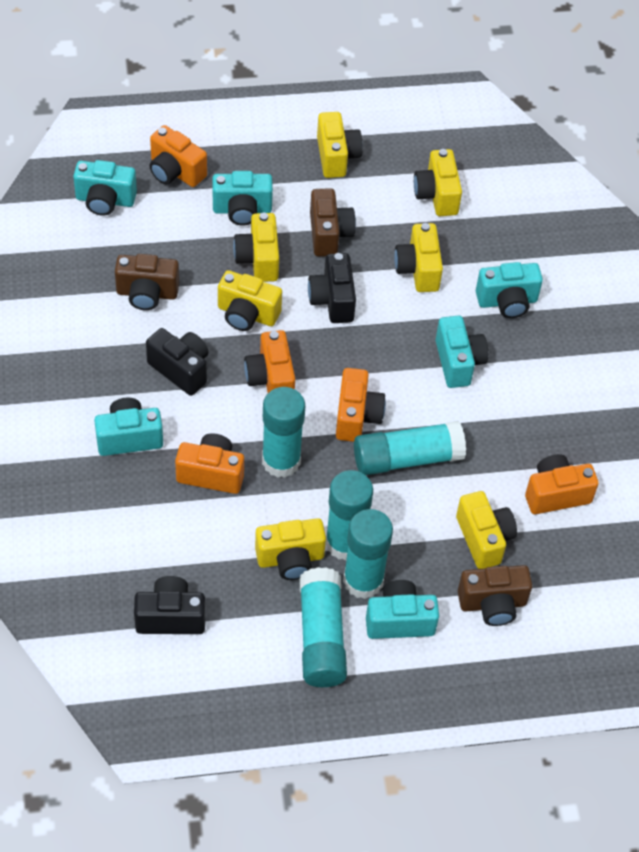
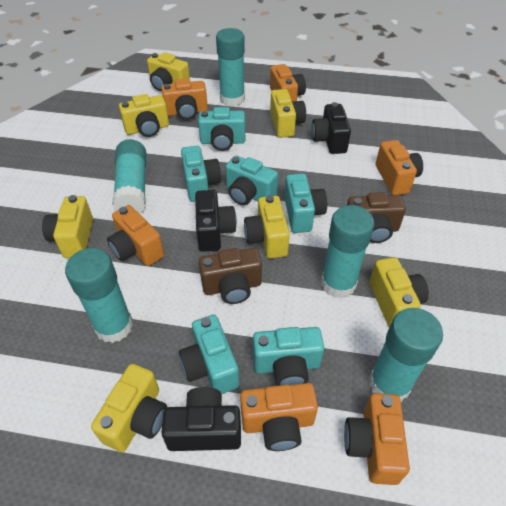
brown camera: 3 -> 2
orange camera: 5 -> 6

